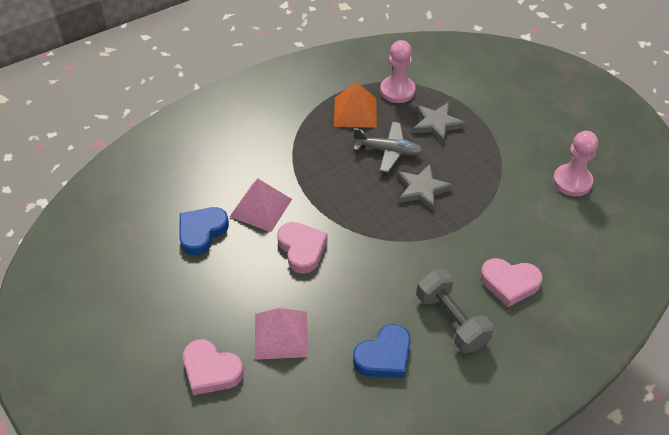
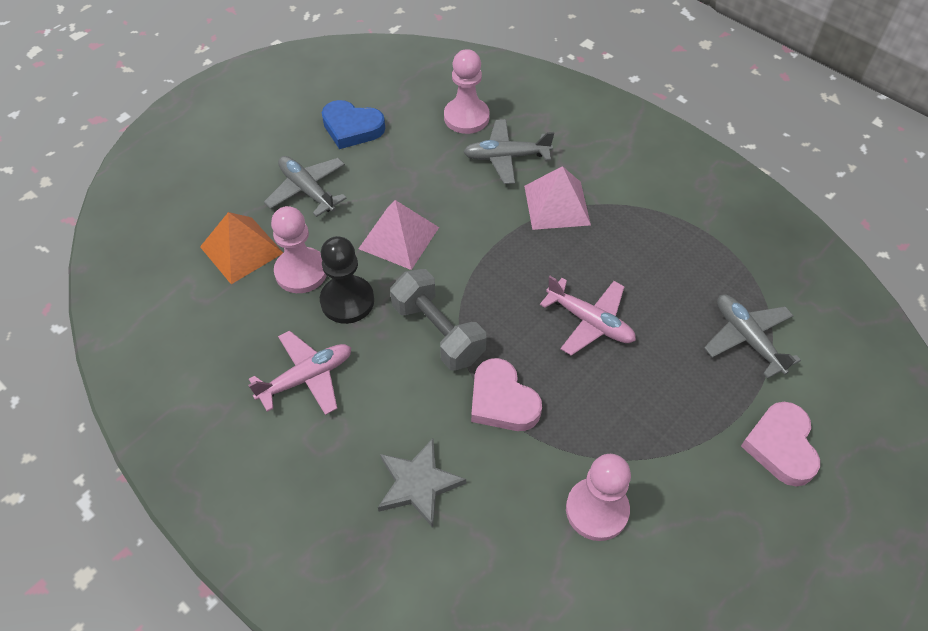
black pawn: 0 -> 1
blue heart: 2 -> 1
grey plane: 1 -> 3
grey star: 2 -> 1
pink heart: 3 -> 2
pink pawn: 2 -> 3
pink plane: 0 -> 2

